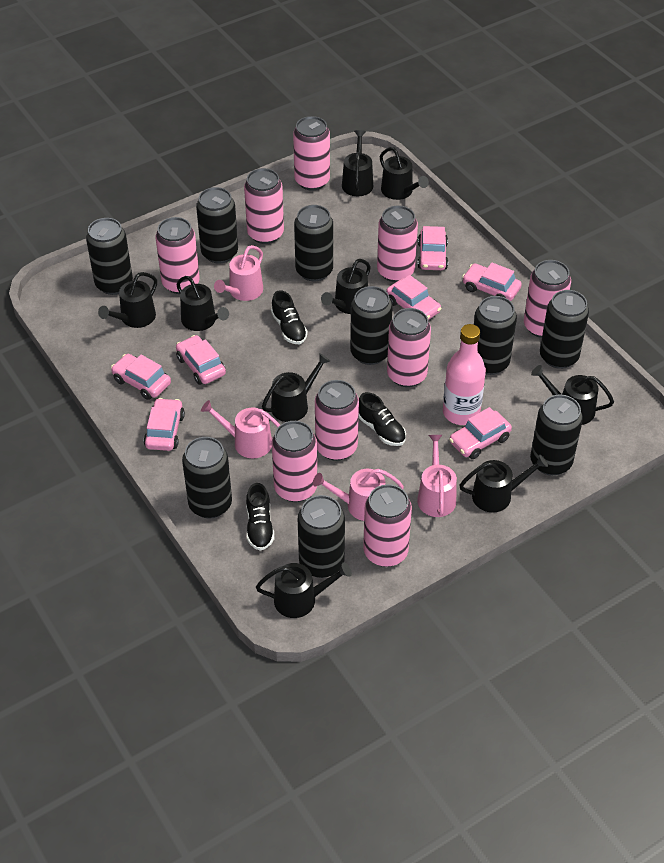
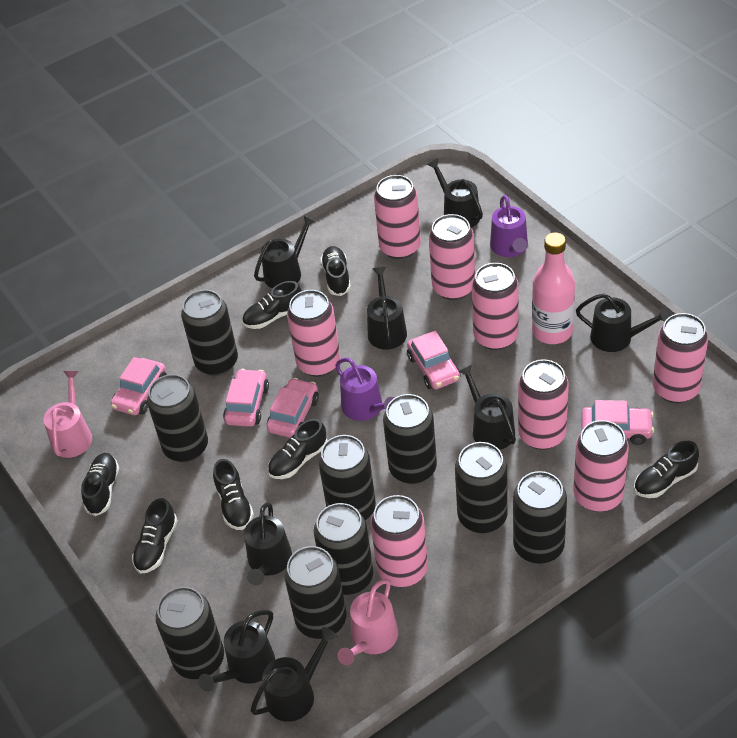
black shoe: 3 -> 7
black watering can: 9 -> 8
pink can: 9 -> 8
pink car: 7 -> 5
pink watering can: 4 -> 2
purple watering can: 0 -> 2

